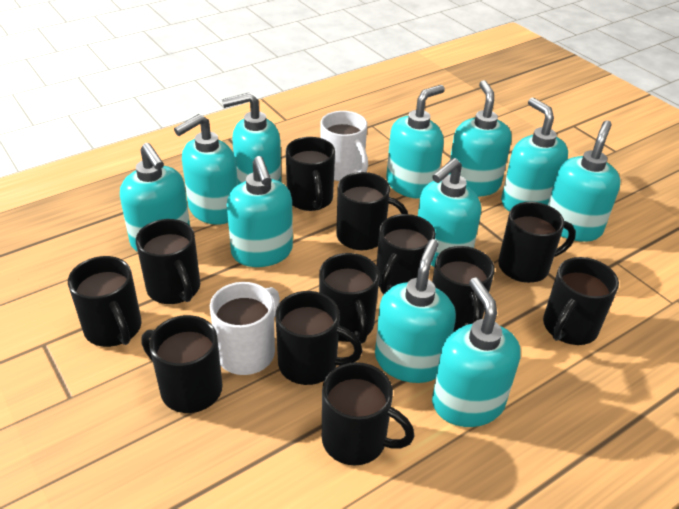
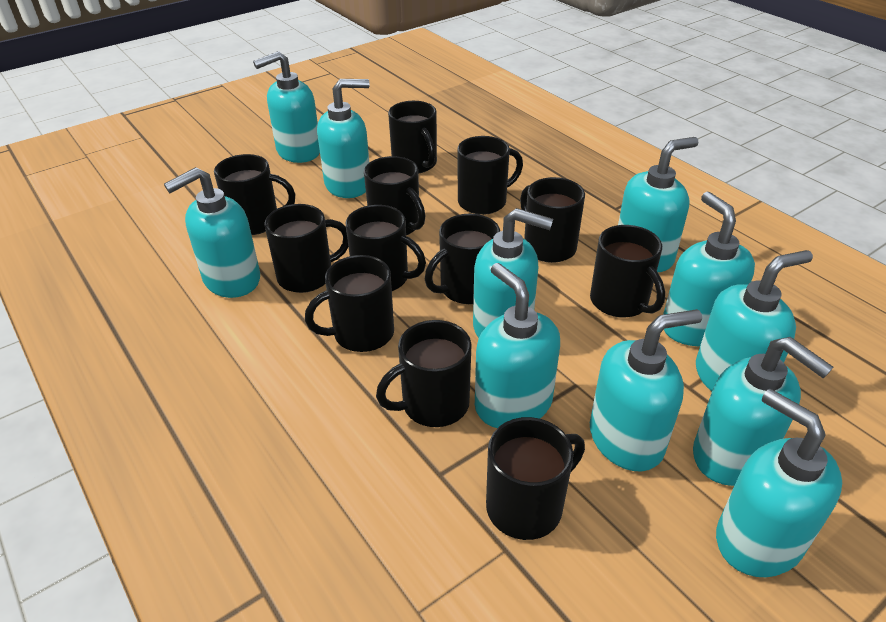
white mug: 2 -> 0

